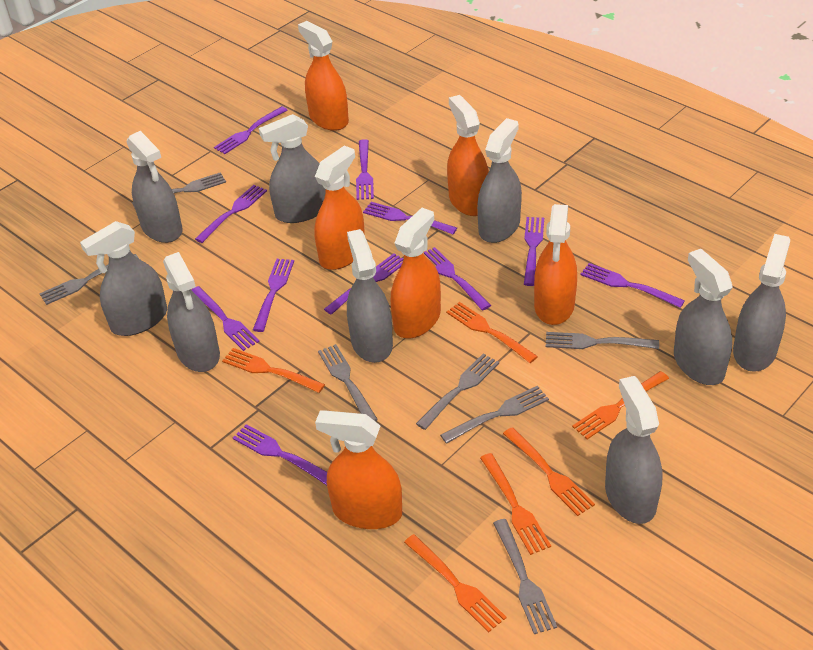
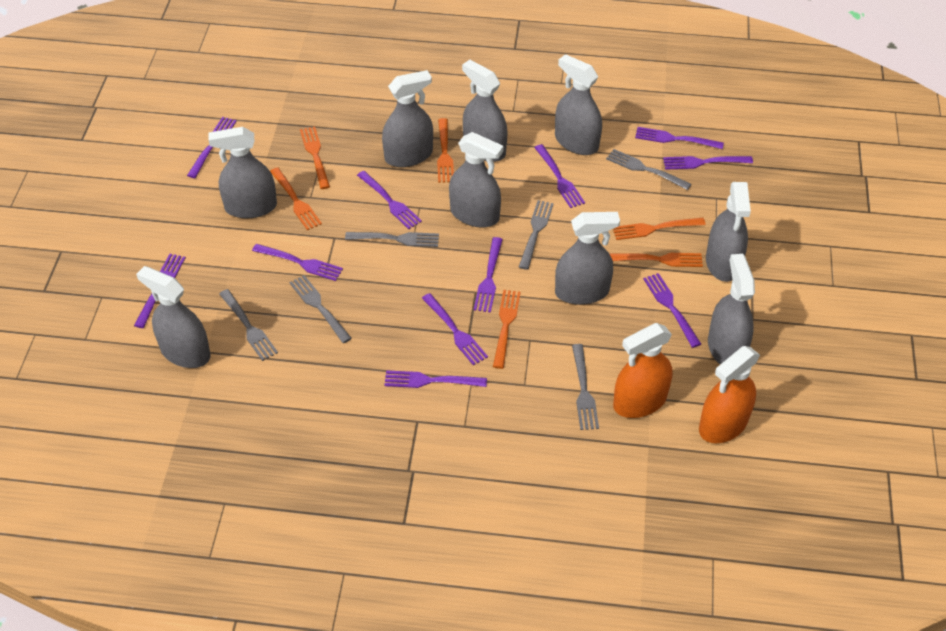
grey fork: 7 -> 6
orange spray bottle: 6 -> 2

